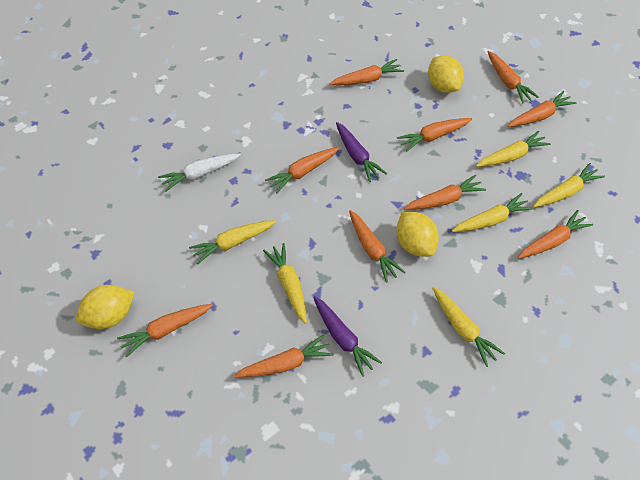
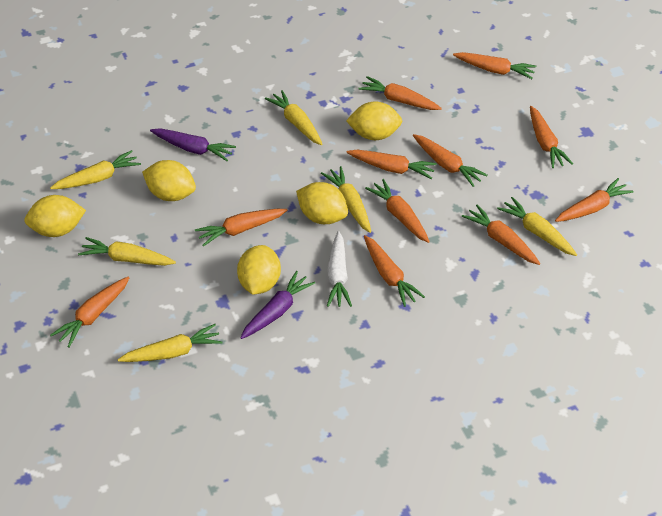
orange carrot: 10 -> 11
yellow lemon: 3 -> 5

